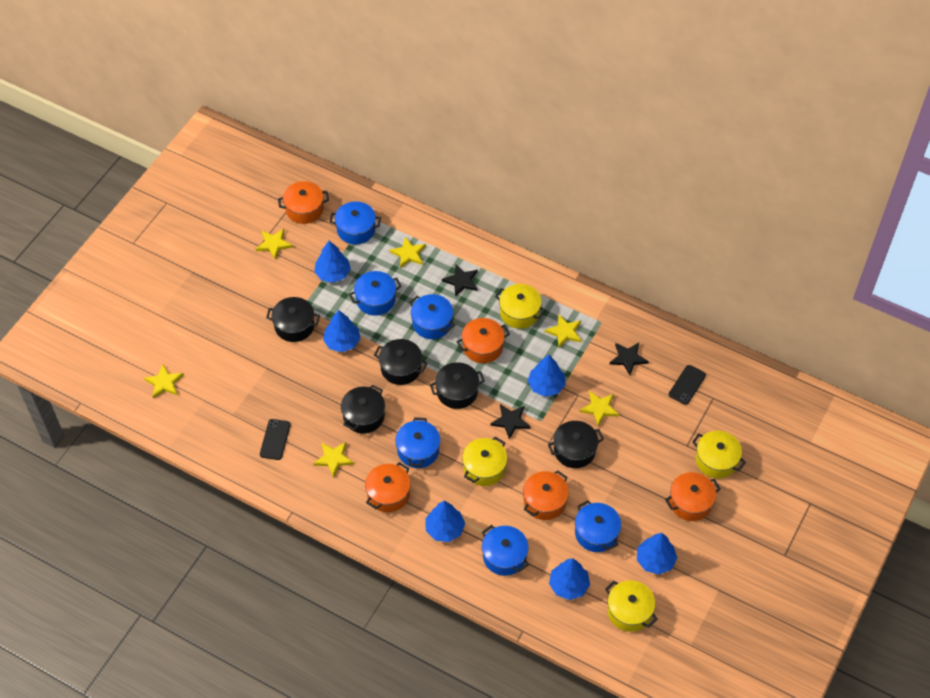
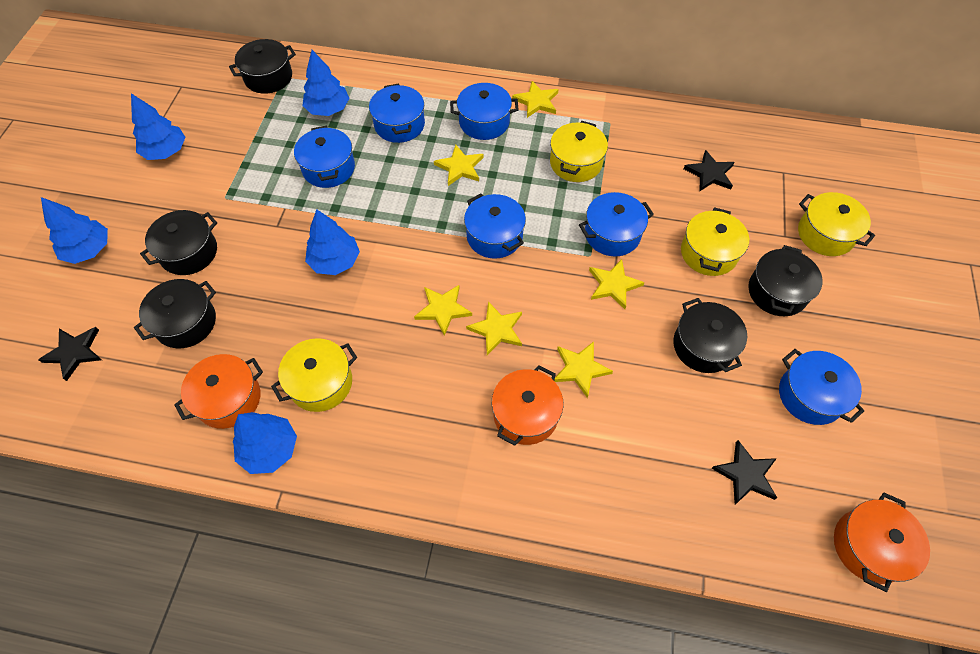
black phone: 2 -> 0
blue tree: 6 -> 5
orange pot: 5 -> 3

